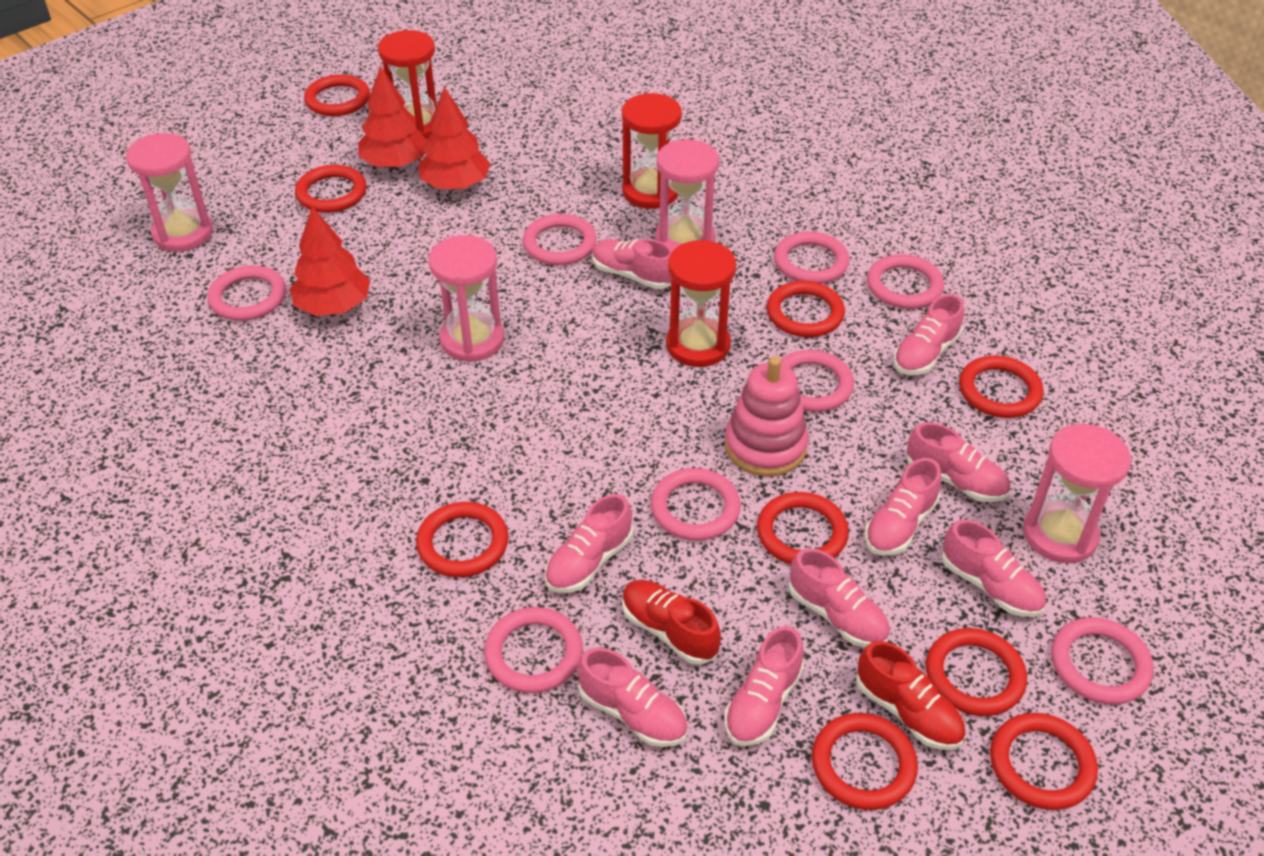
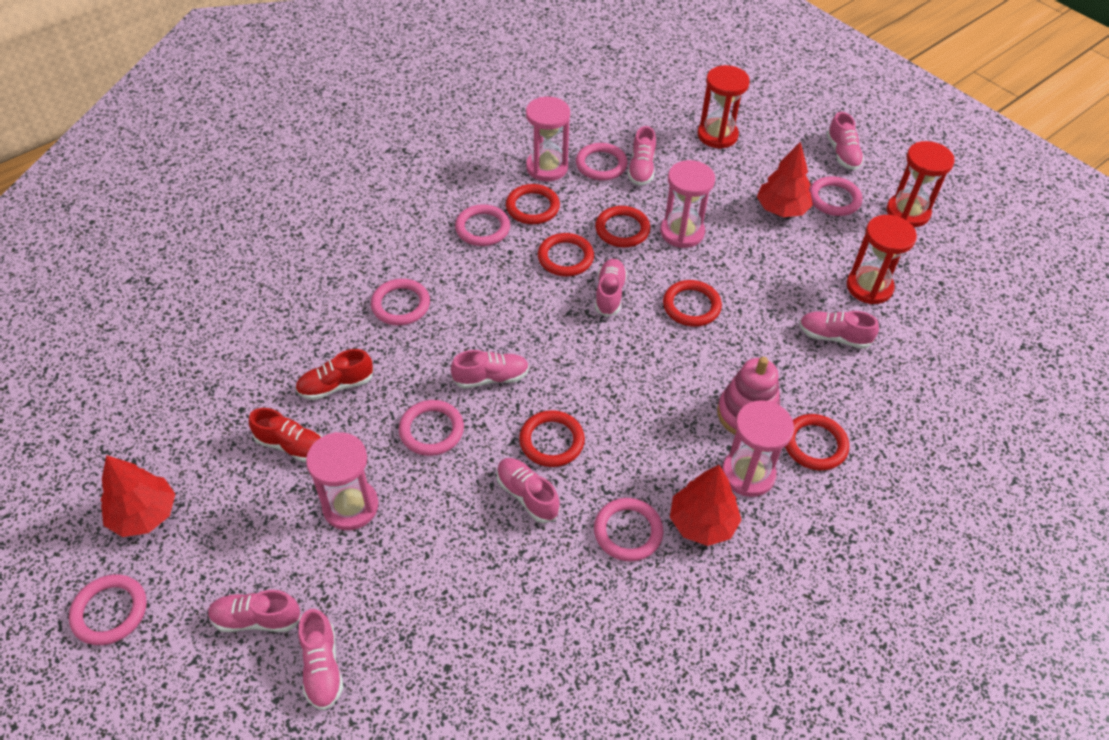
pink ring: 8 -> 7
pink shoe: 9 -> 8
red ring: 9 -> 6

